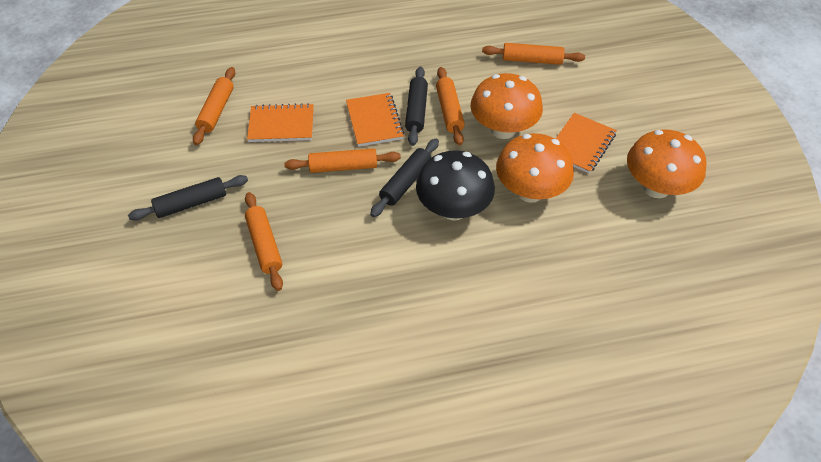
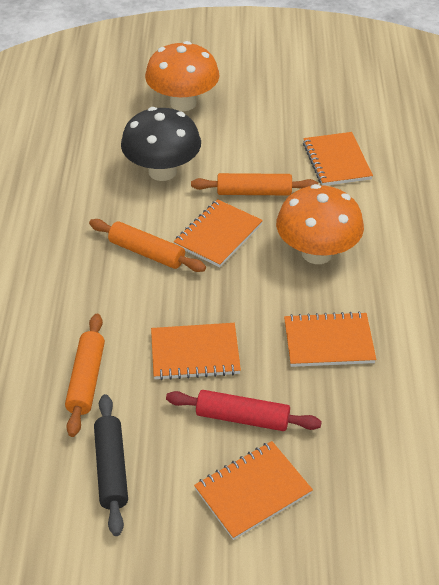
black rolling pin: 3 -> 1
orange mushroom: 3 -> 2
orange notebook: 3 -> 5
orange rolling pin: 5 -> 3
red rolling pin: 0 -> 1

